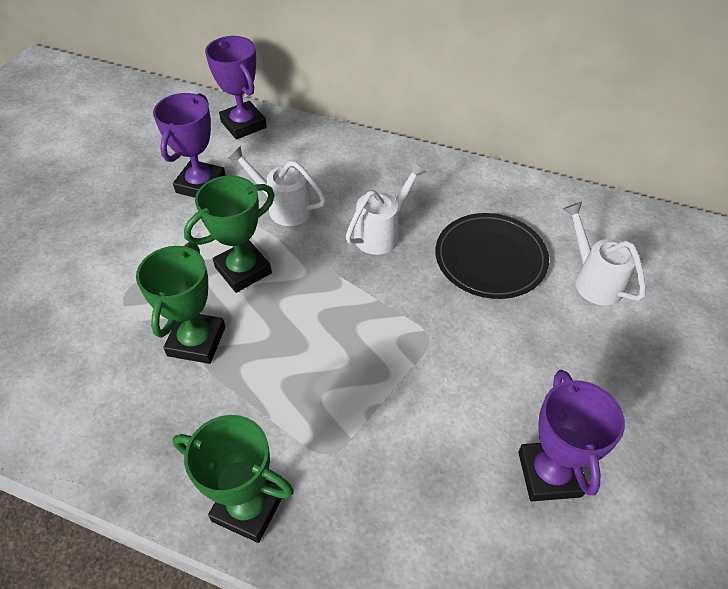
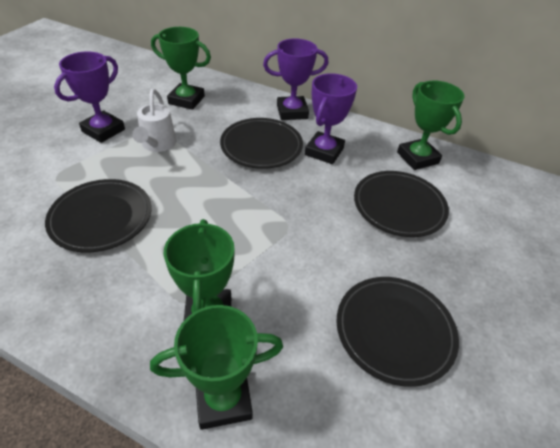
black plate: 1 -> 4
green trophy: 3 -> 4
white watering can: 3 -> 1

